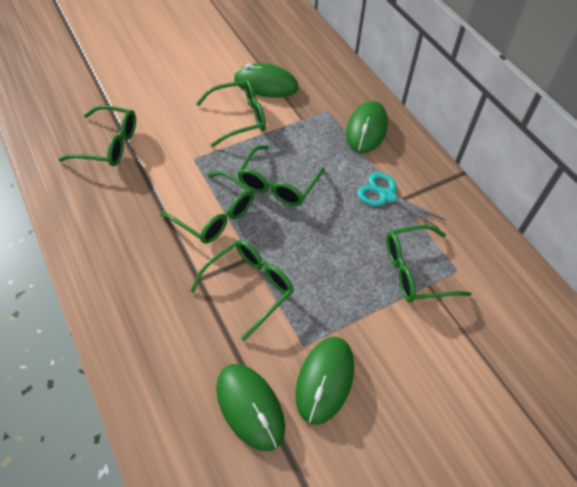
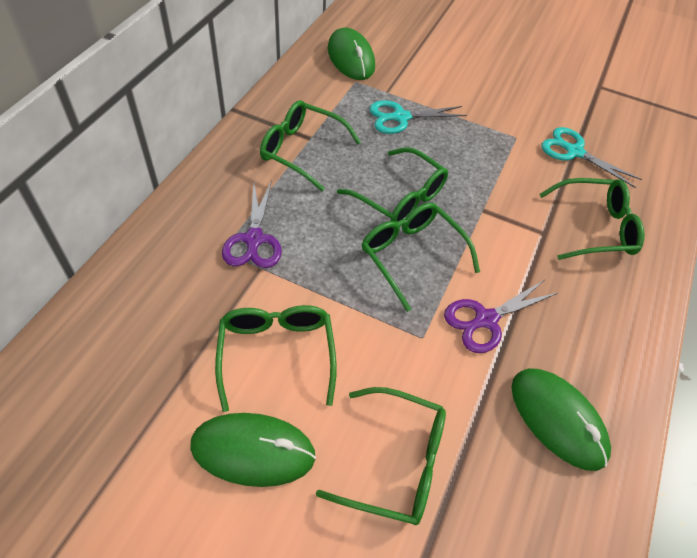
green mouse: 4 -> 3
purple scissors: 0 -> 2
turquoise scissors: 1 -> 2

